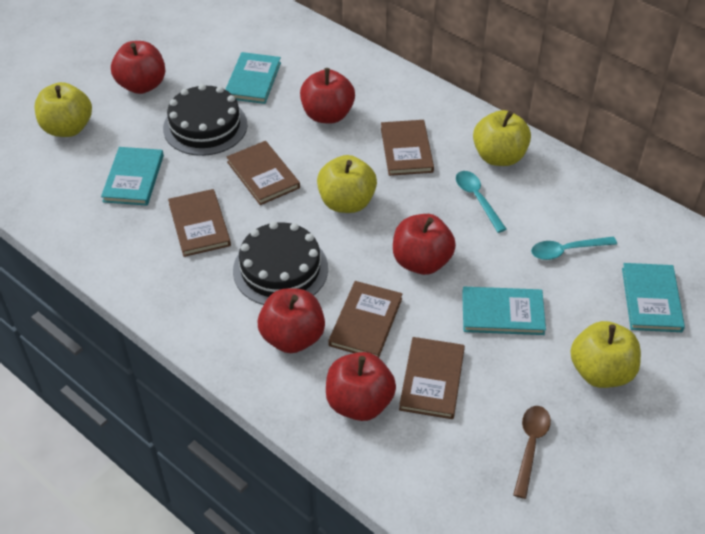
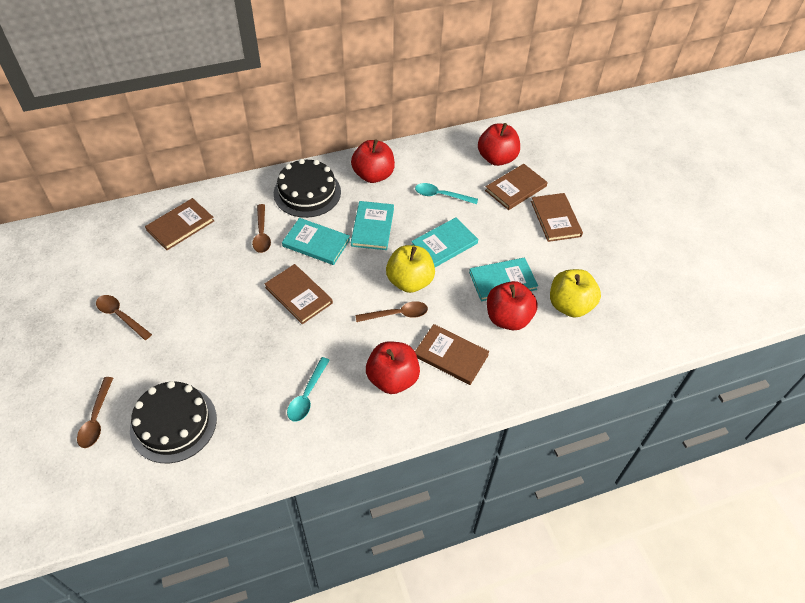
brown spoon: 1 -> 4
red apple: 5 -> 4
yellow apple: 4 -> 2

